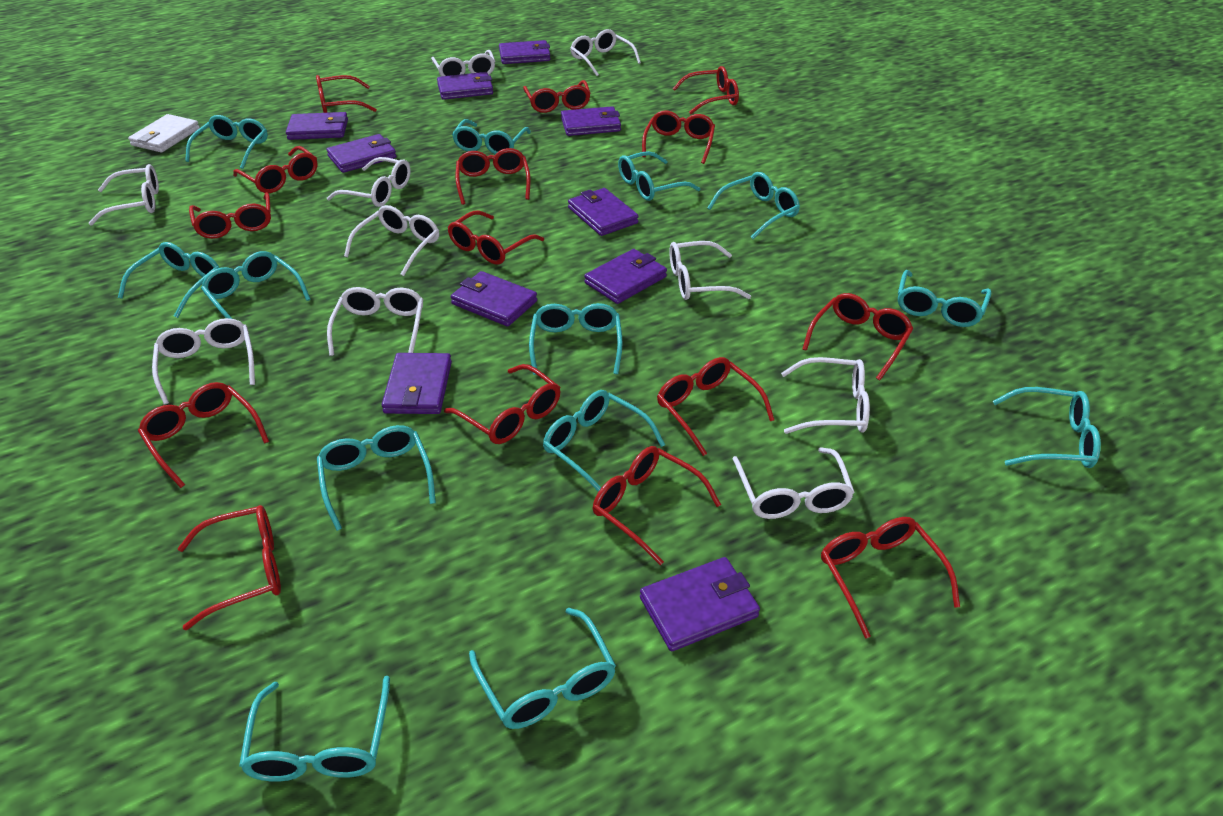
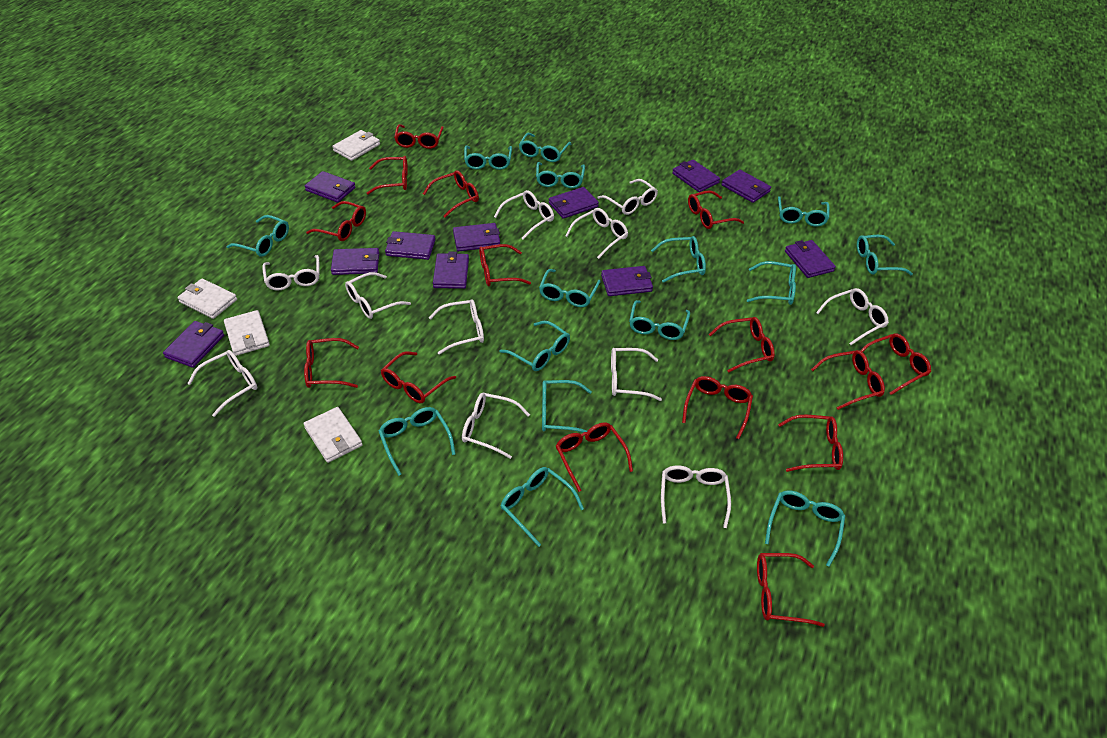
purple wallet: 10 -> 11
turquoise glasses: 13 -> 15
white glasses: 10 -> 11
white wallet: 1 -> 4

